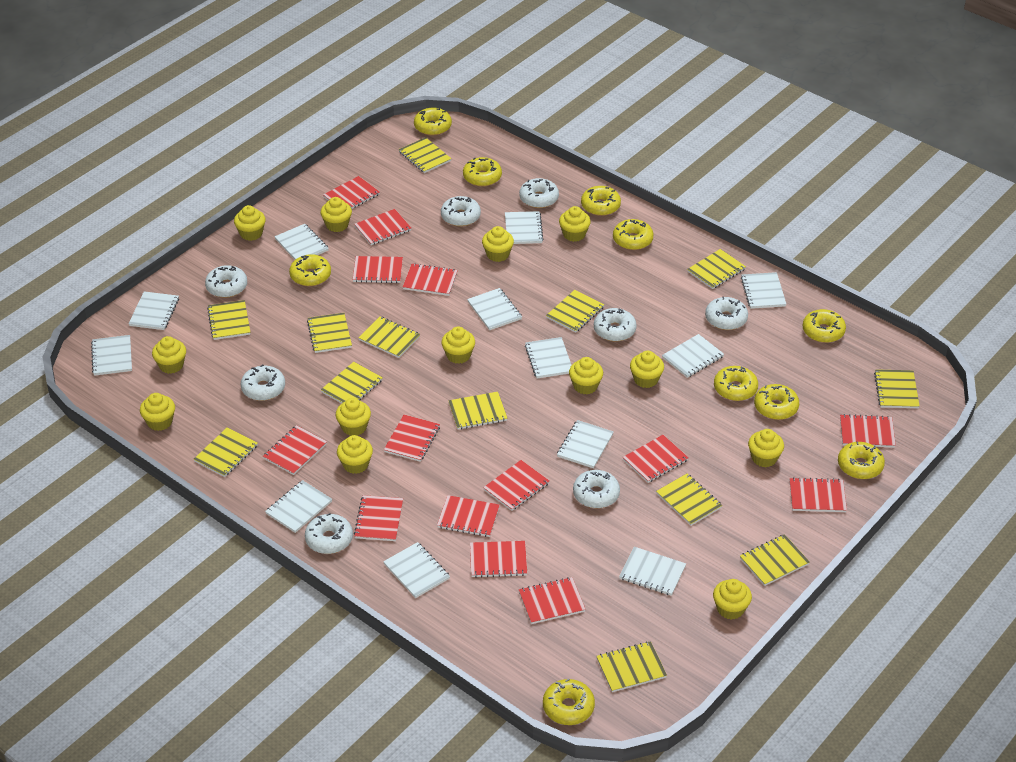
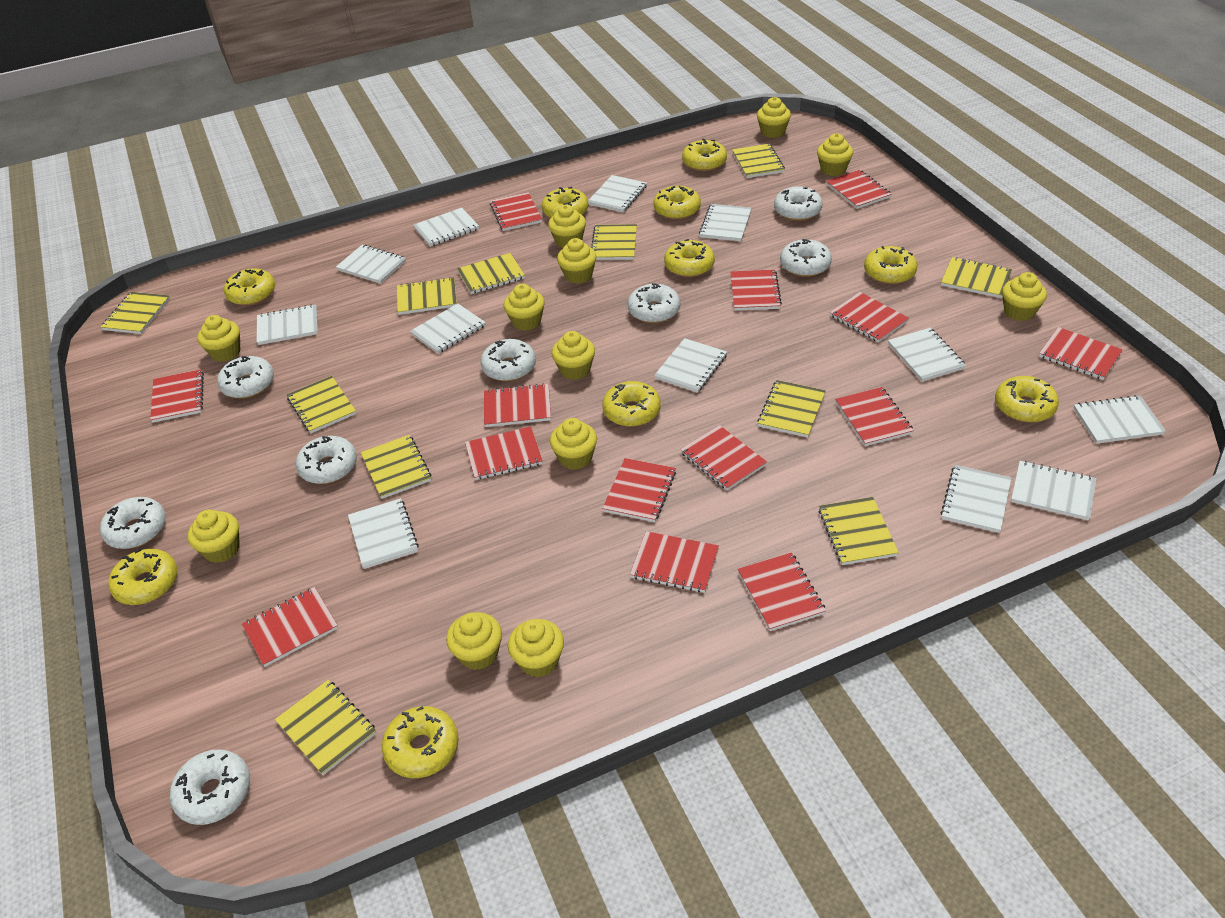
yellow cupcake: 13 -> 12
yellow notebook: 13 -> 11

